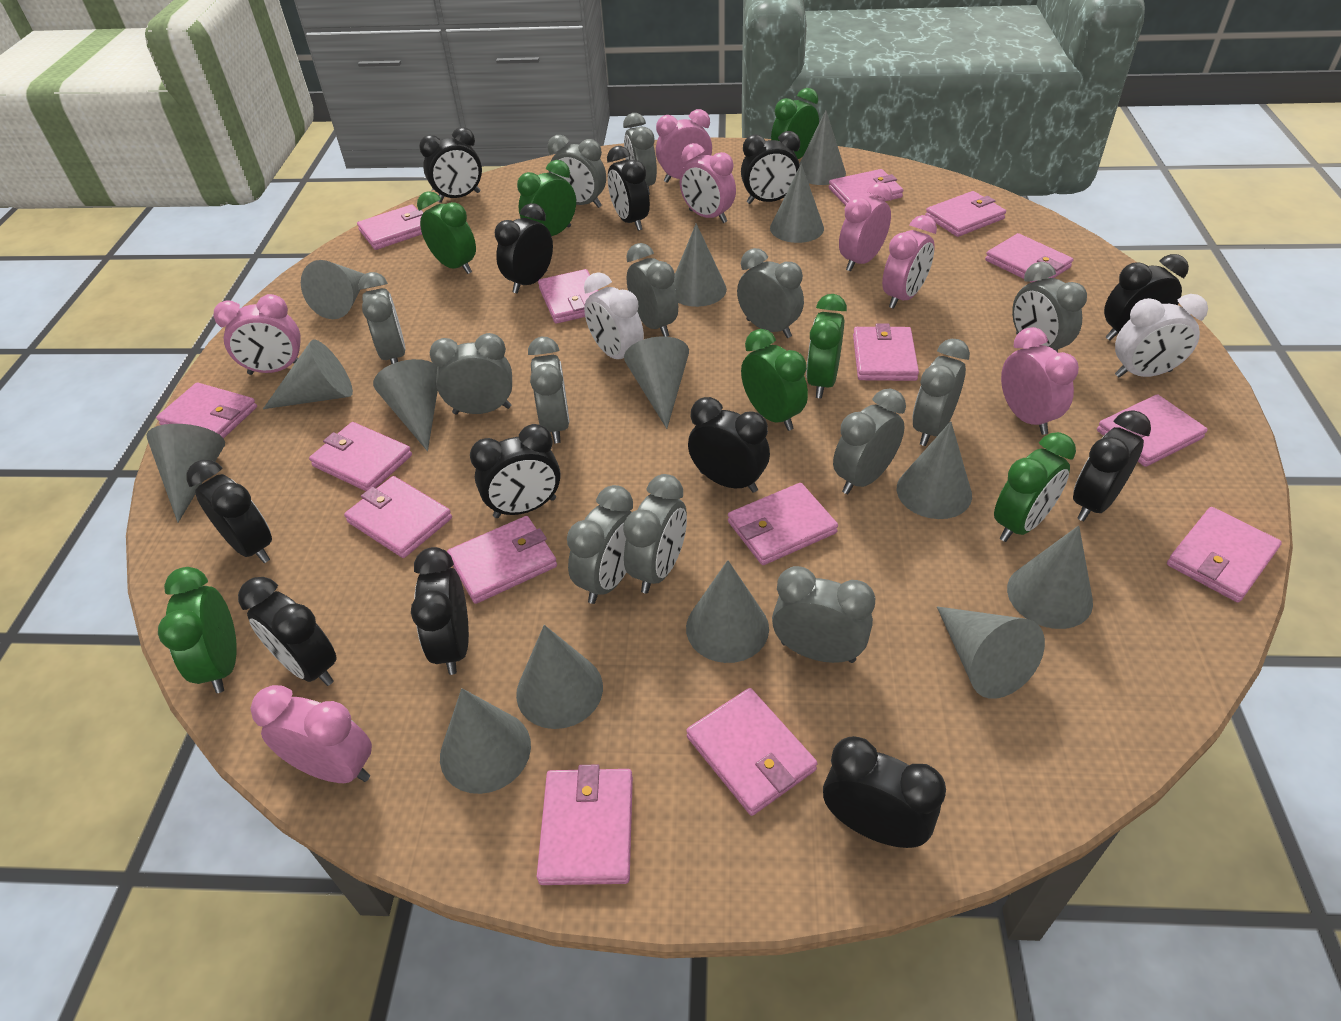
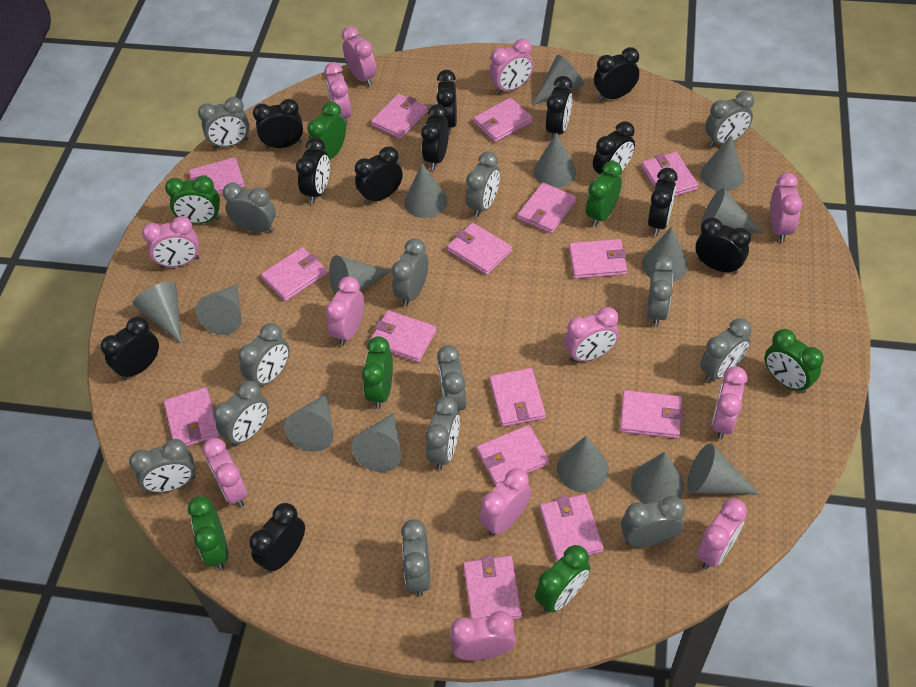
grey clock: 13 -> 14
pink clock: 7 -> 12
white clock: 2 -> 0

